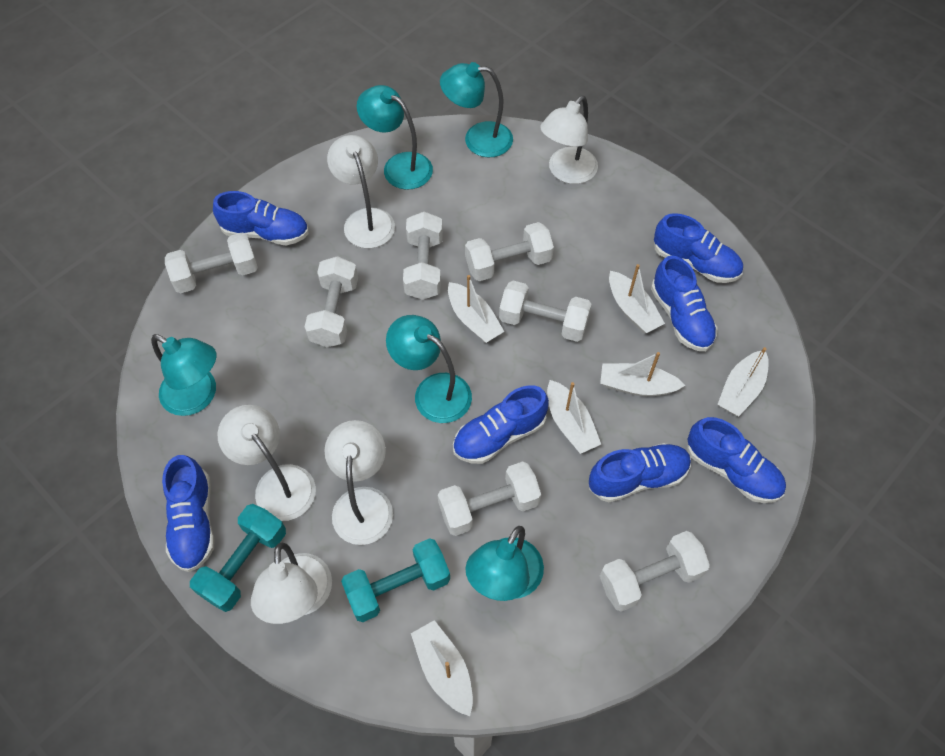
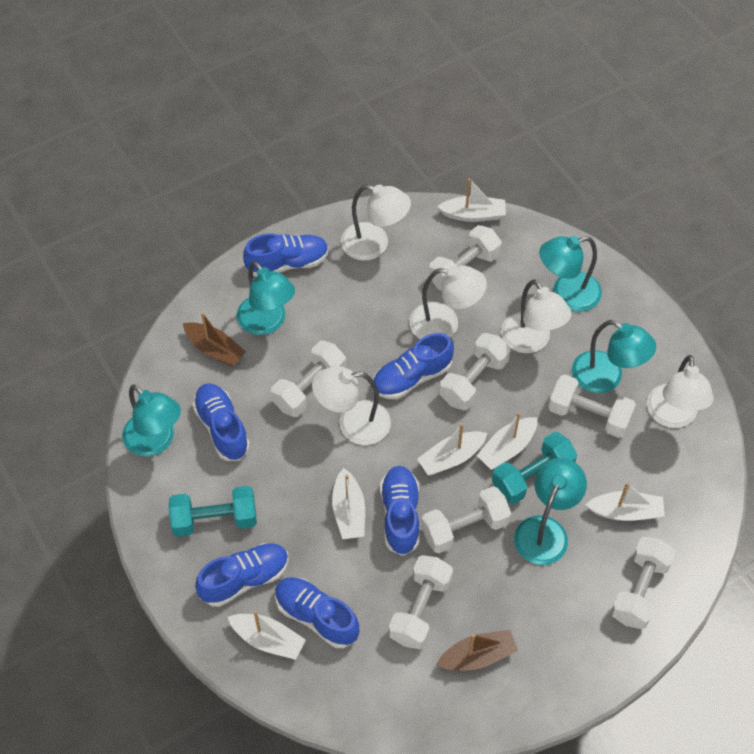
blue shoe: 7 -> 6
brown boat: 0 -> 2

